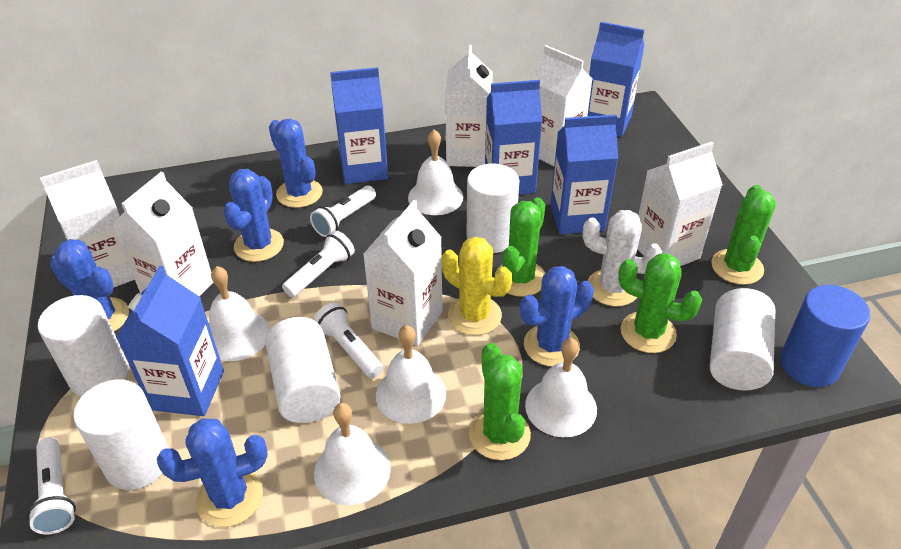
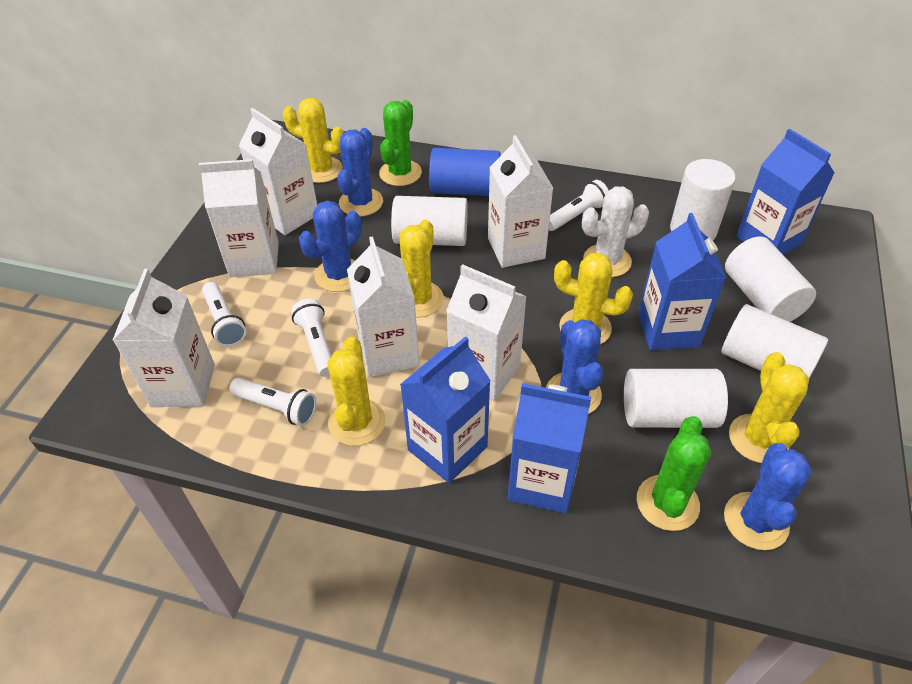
blue cactus: 5 -> 4
blue carton: 5 -> 4
green cactus: 4 -> 2
white bell: 5 -> 0
yellow cactus: 1 -> 5

